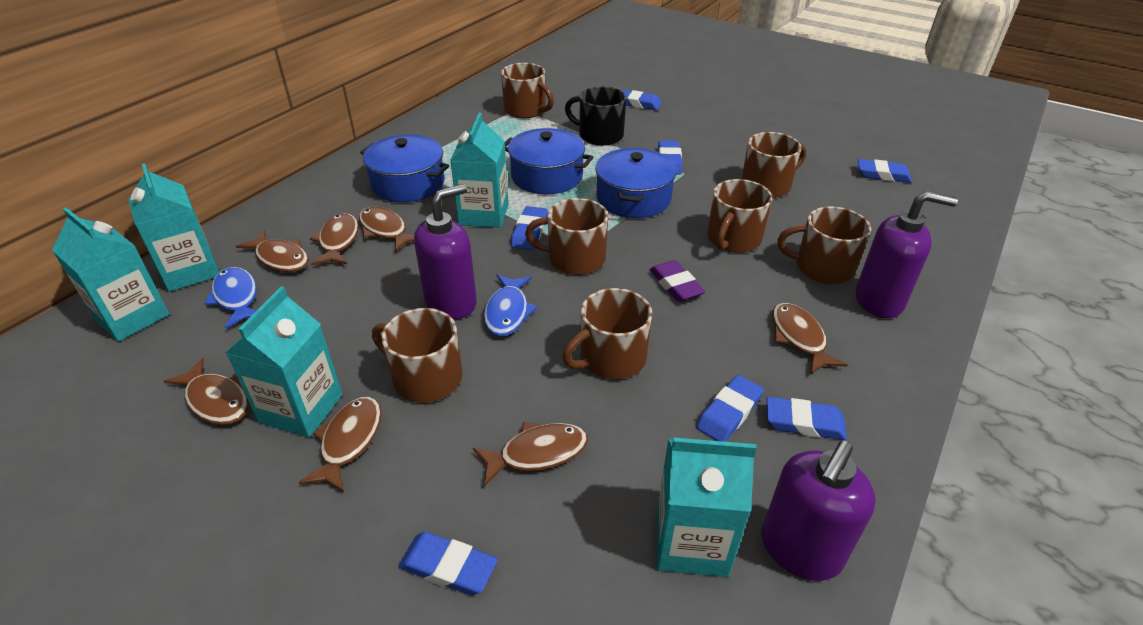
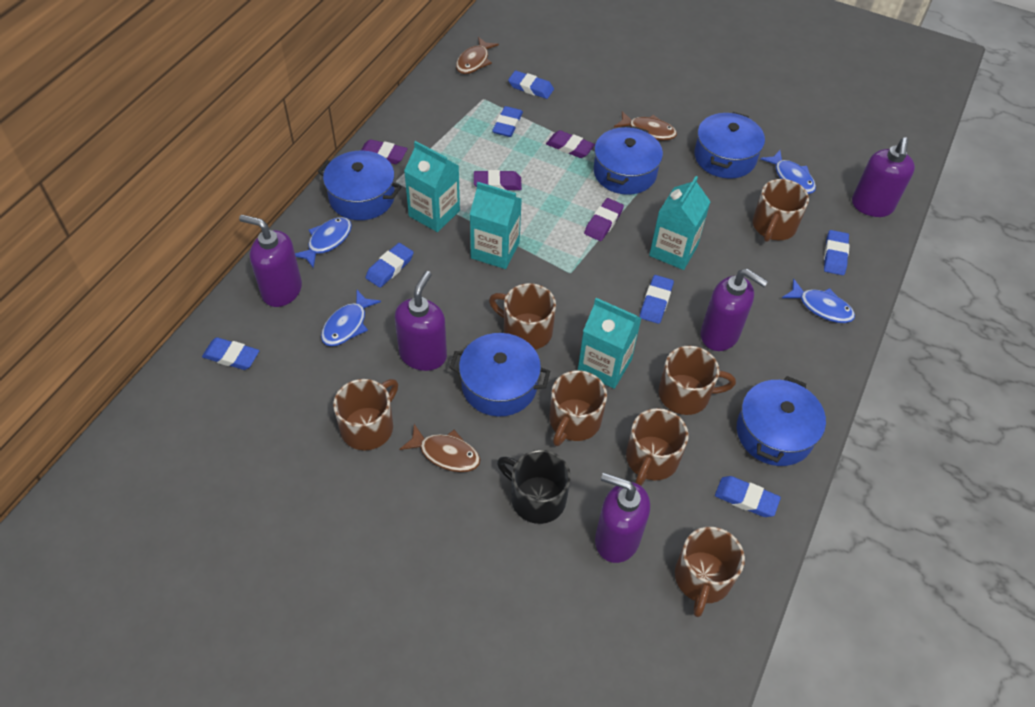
blue fish: 2 -> 4
blue pot: 3 -> 5
brown fish: 7 -> 3
purple eraser: 1 -> 4
purple soap dispenser: 3 -> 5
turquoise carton: 5 -> 4

